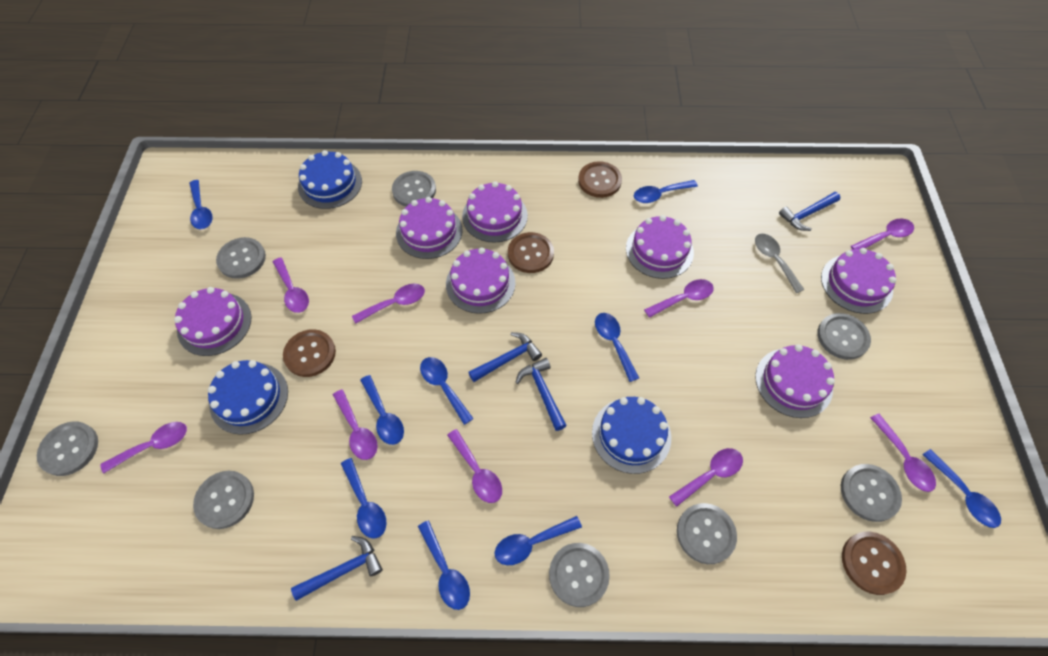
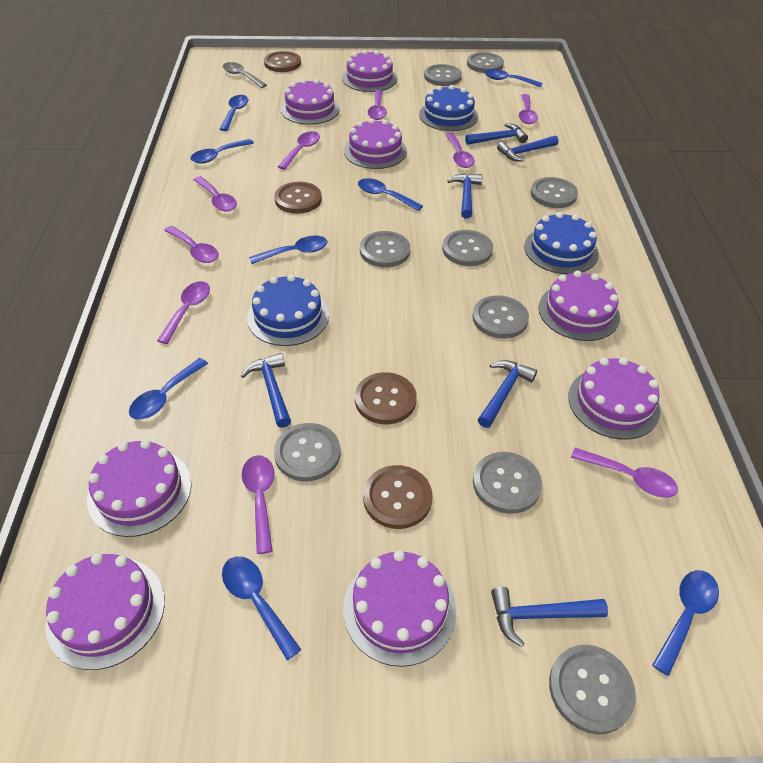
blue hammer: 4 -> 6
blue spoon: 9 -> 8
grey button: 8 -> 9
purple cake: 7 -> 8

